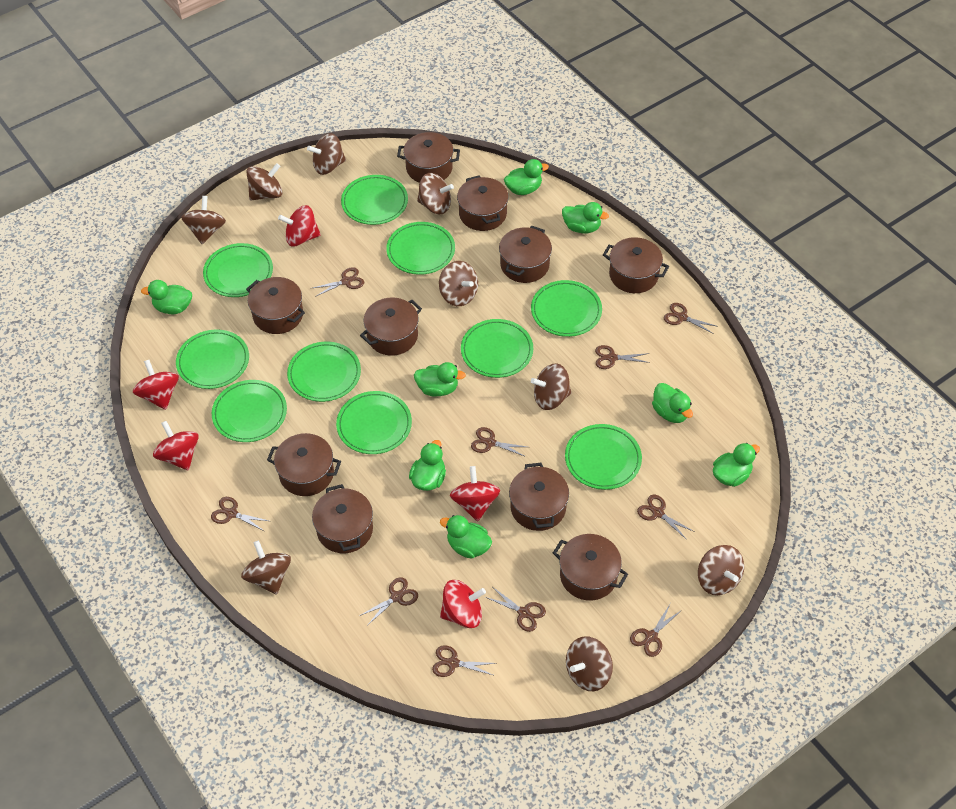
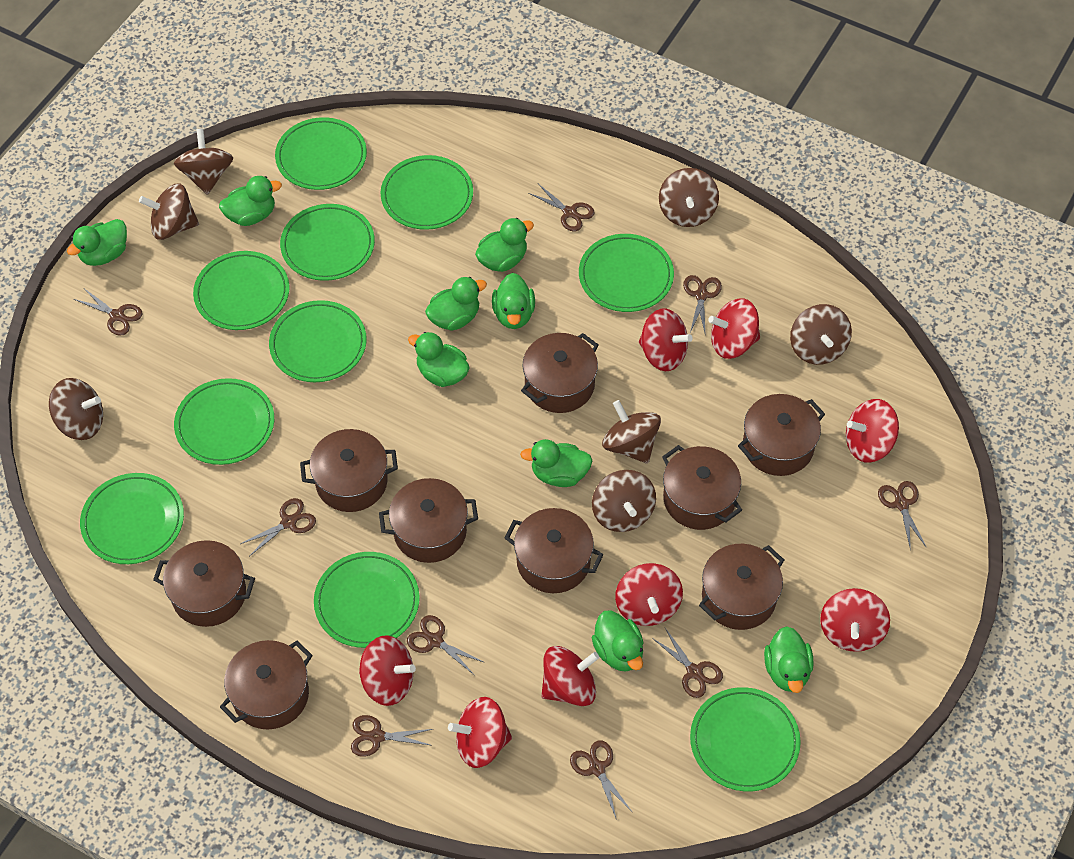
brown pot: 10 -> 9
brown scissors: 10 -> 9
brown spinning top: 9 -> 7
green duck: 8 -> 9
red spinning top: 5 -> 8

